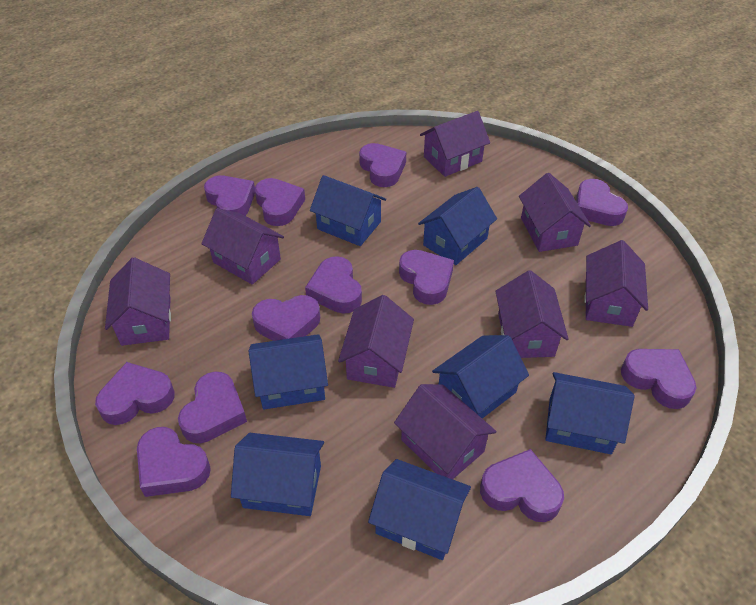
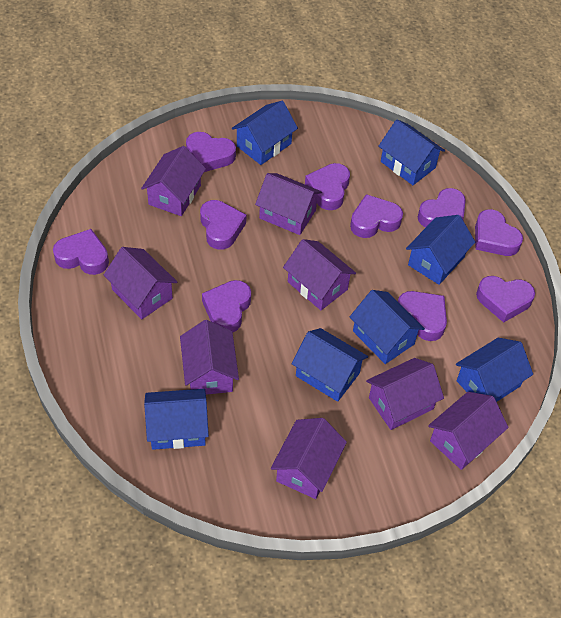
purple heart: 12 -> 10

